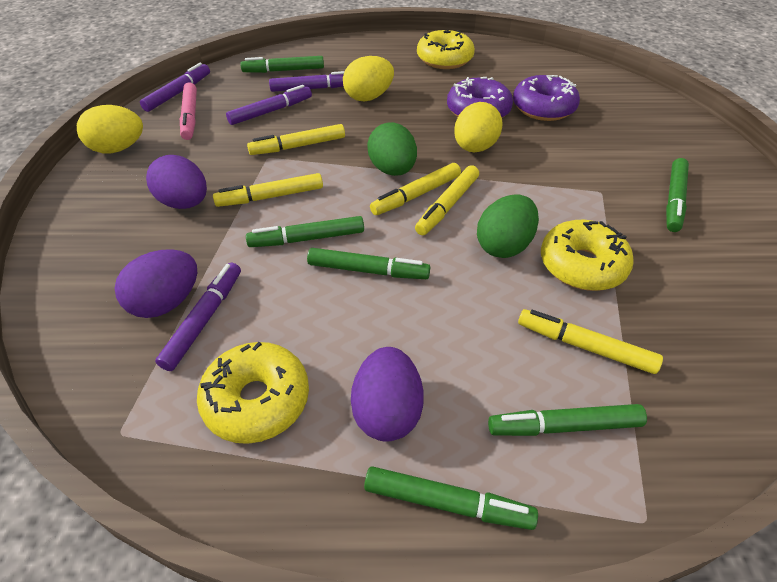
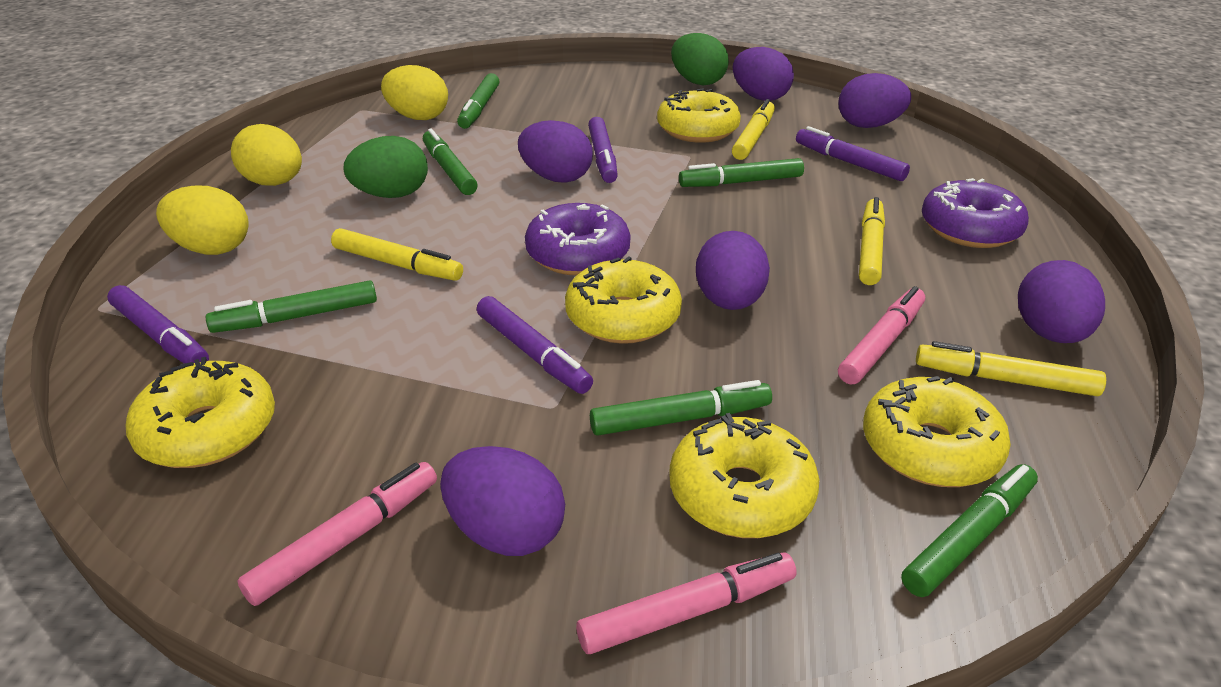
pink marker: 1 -> 3
purple egg: 3 -> 6
yellow donut: 3 -> 5
yellow marker: 5 -> 4

